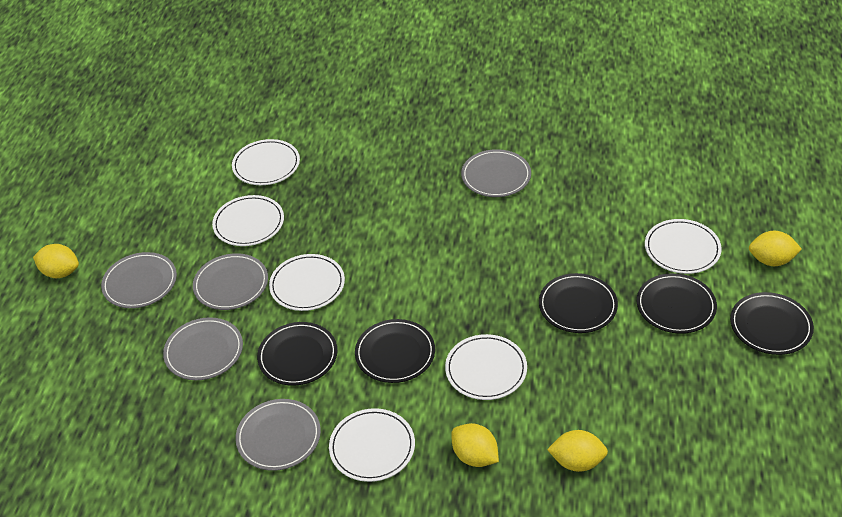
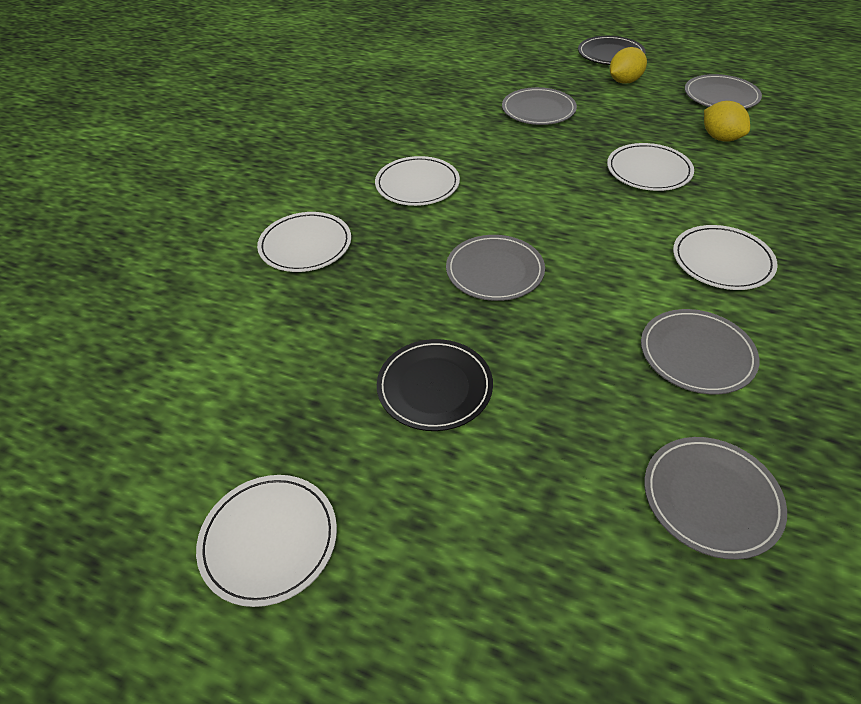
black plate: 5 -> 2
white plate: 6 -> 5
yellow lemon: 4 -> 2

